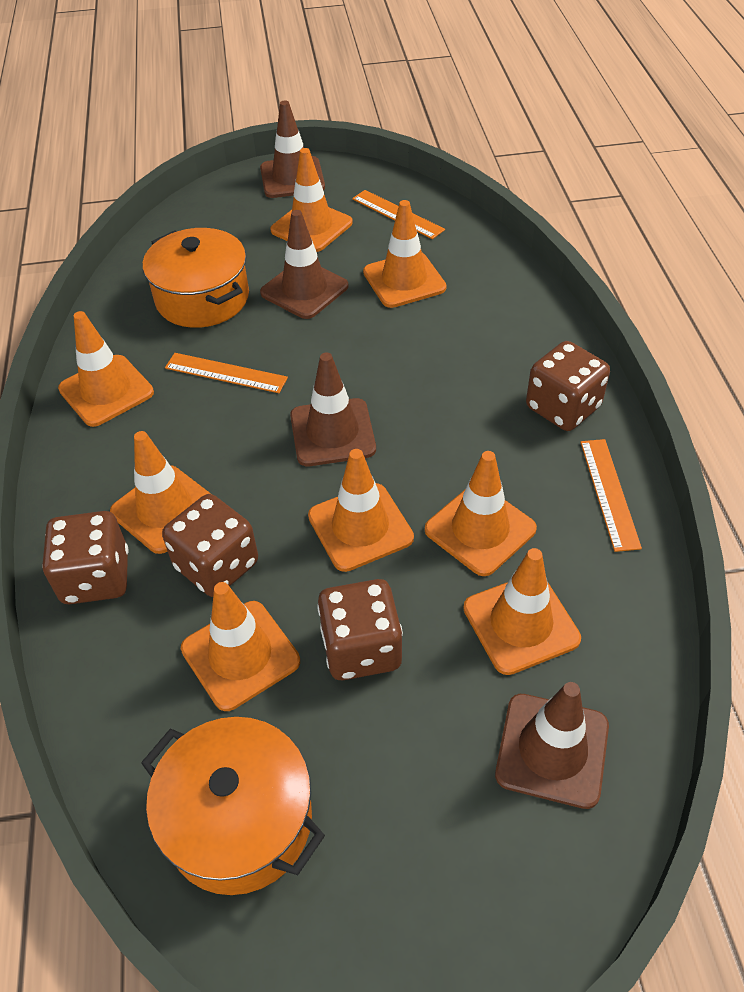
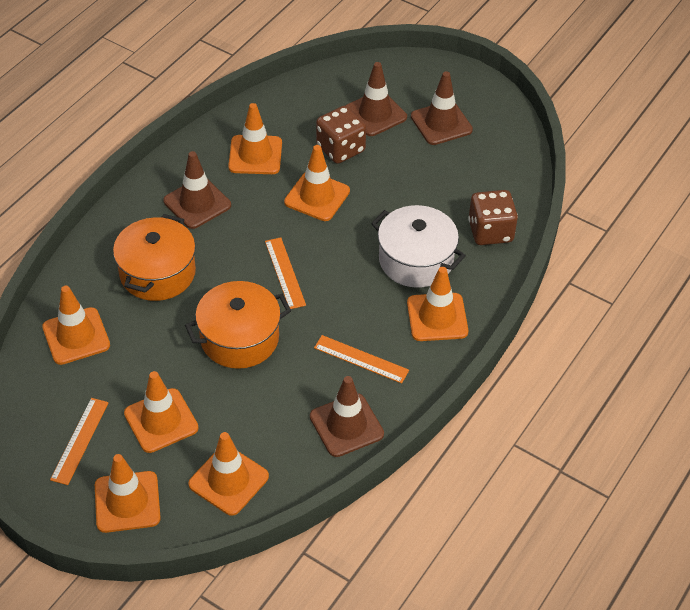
brown dice: 4 -> 2
orange traffic cone: 8 -> 7
white pot: 0 -> 1

